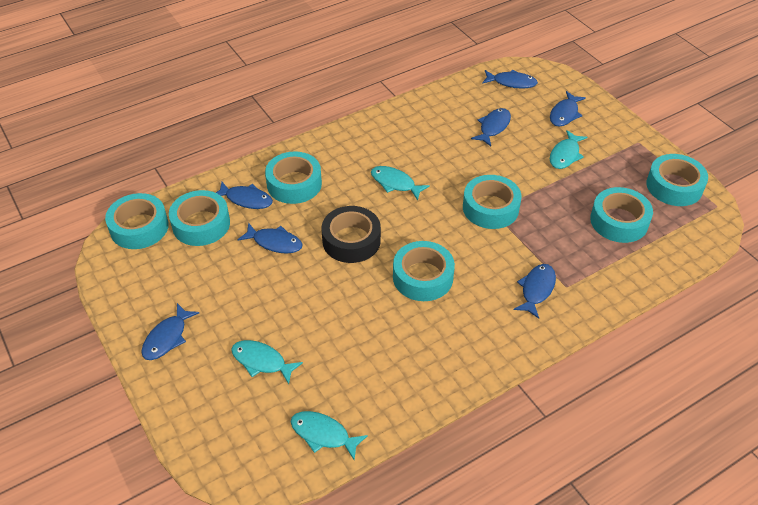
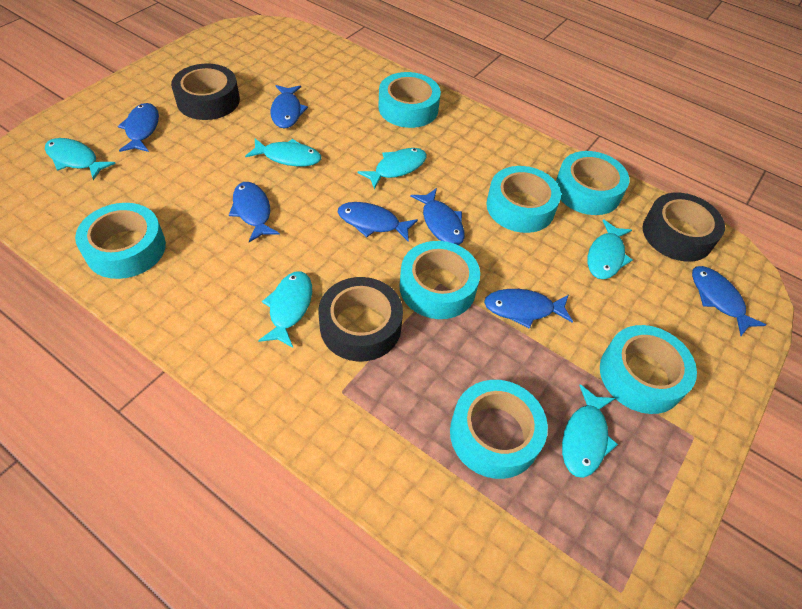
black tape: 1 -> 3
turquoise fish: 4 -> 6

